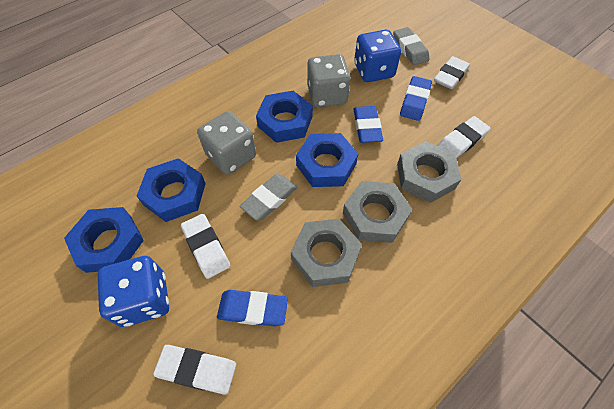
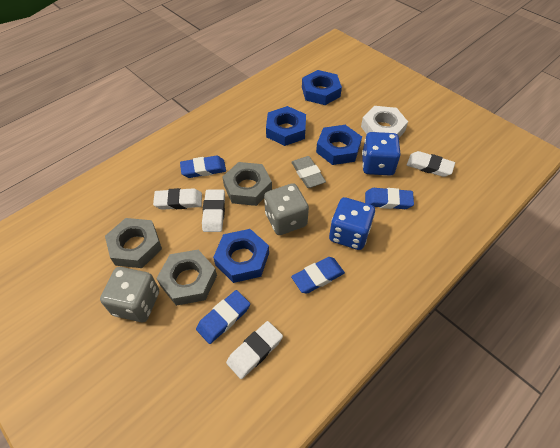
blue eraser: 3 -> 4
grey eraser: 2 -> 1
white nut: 0 -> 1

